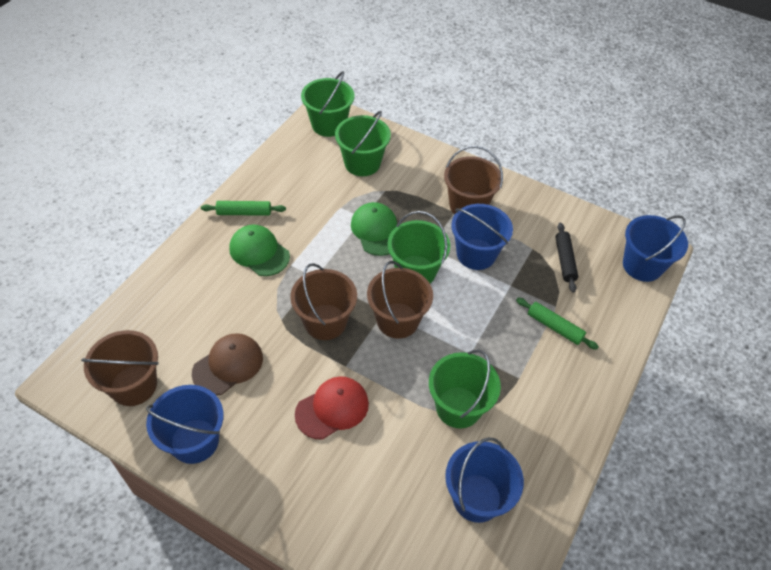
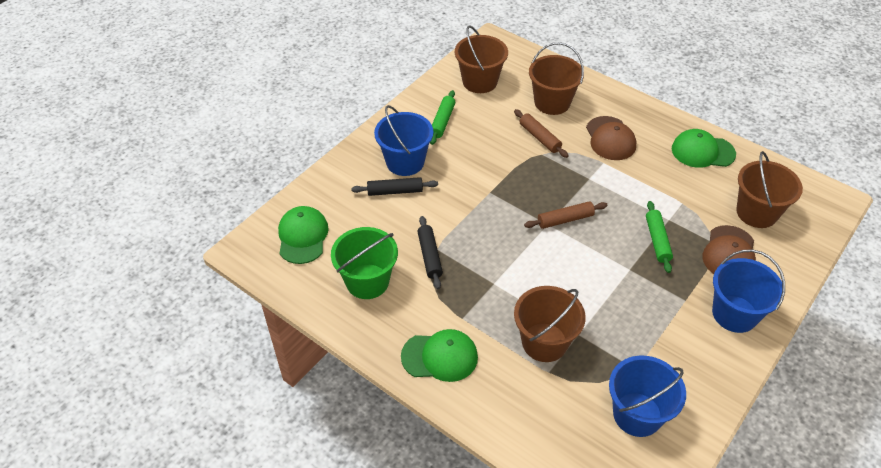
black rolling pin: 1 -> 2
blue bucket: 4 -> 3
brown cap: 1 -> 2
brown rolling pin: 0 -> 2
green bucket: 4 -> 1
green cap: 2 -> 3
red cap: 1 -> 0

